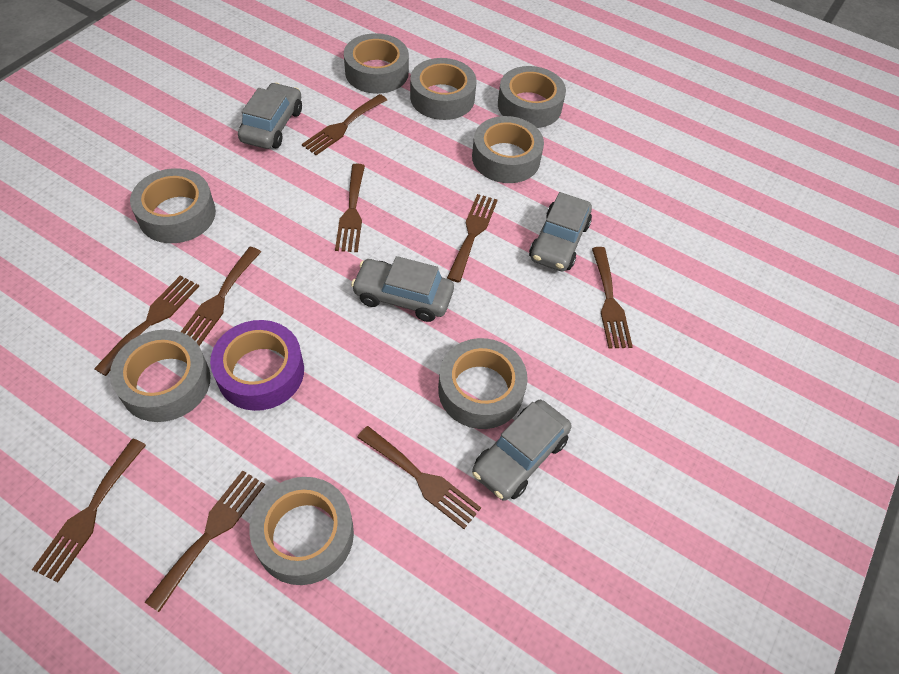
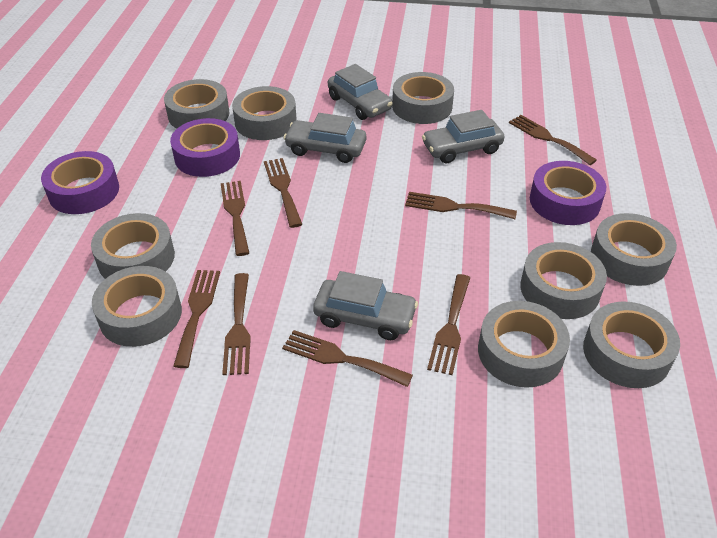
brown fork: 9 -> 8
grey tape: 8 -> 9
purple tape: 1 -> 3

